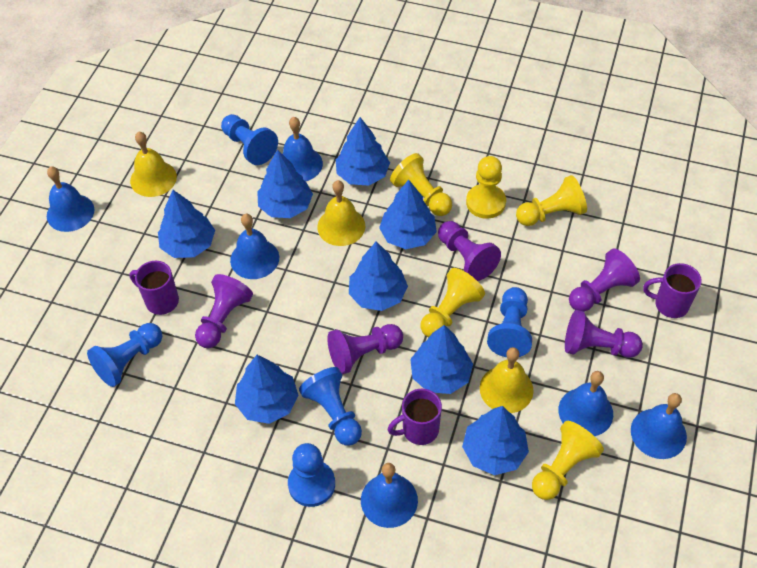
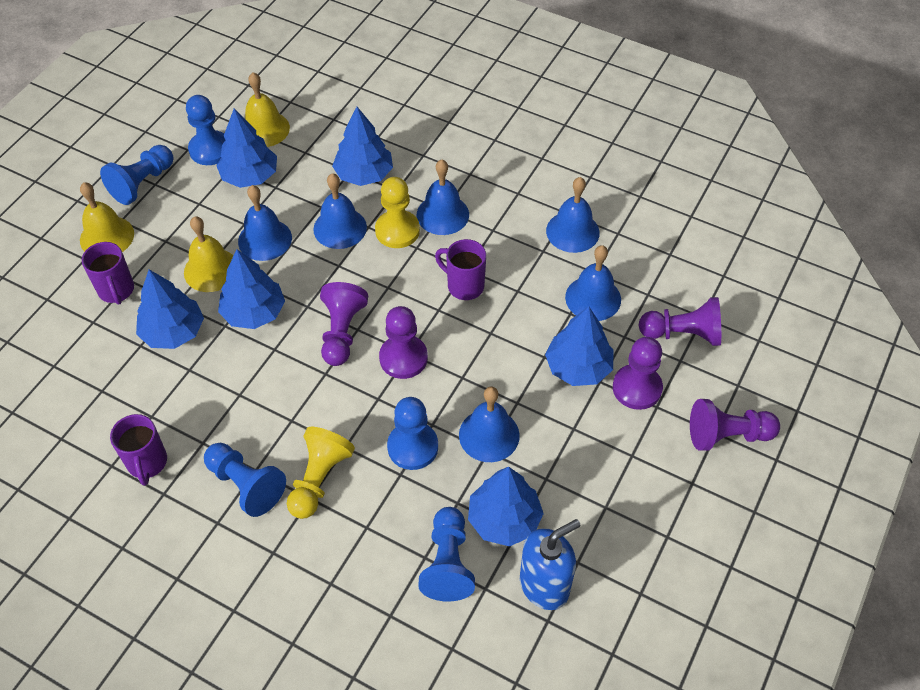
blue soap dispenser: 0 -> 1
blue tree: 8 -> 6
yellow pawn: 5 -> 2

